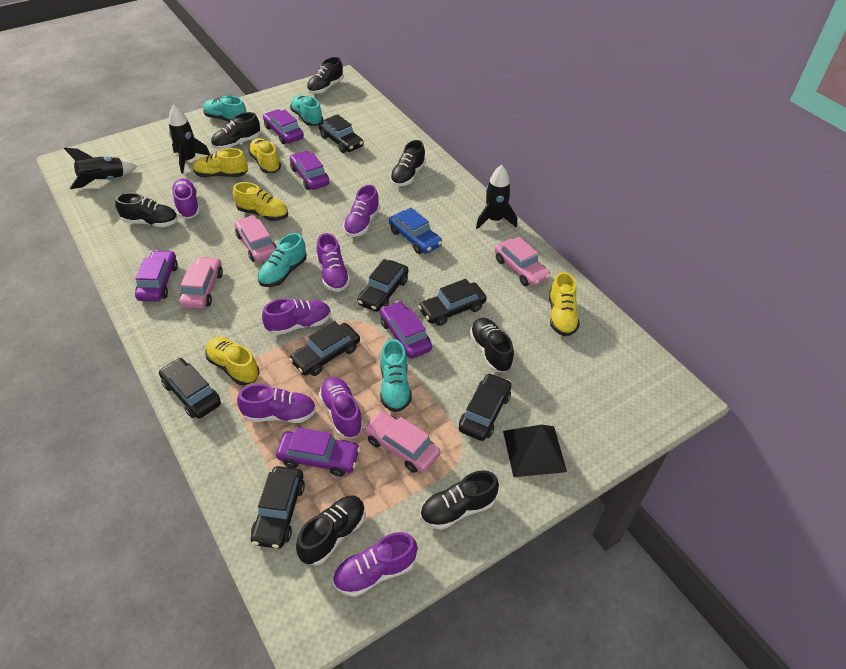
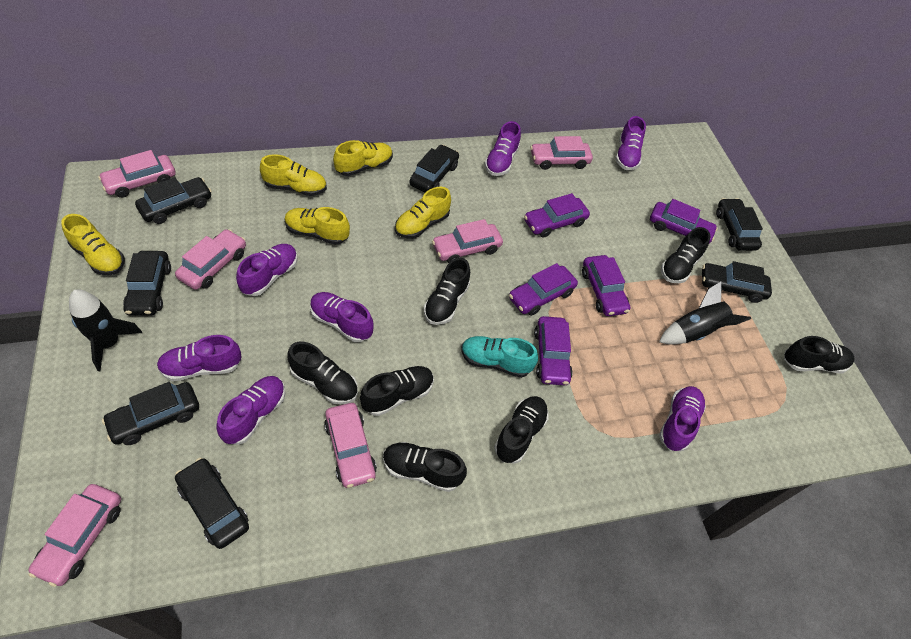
black pyramid: 1 -> 0
black rocket: 3 -> 2
blue car: 1 -> 0
pink car: 4 -> 6
turquoise shoe: 4 -> 1

